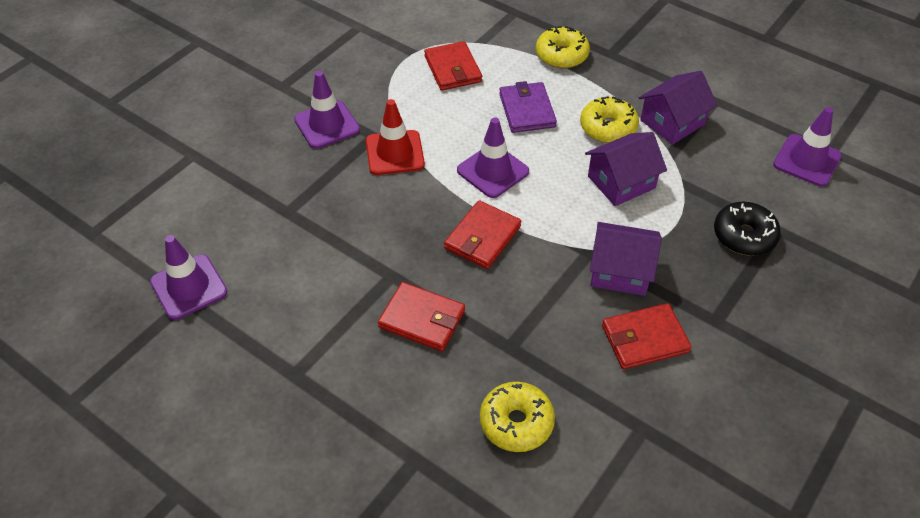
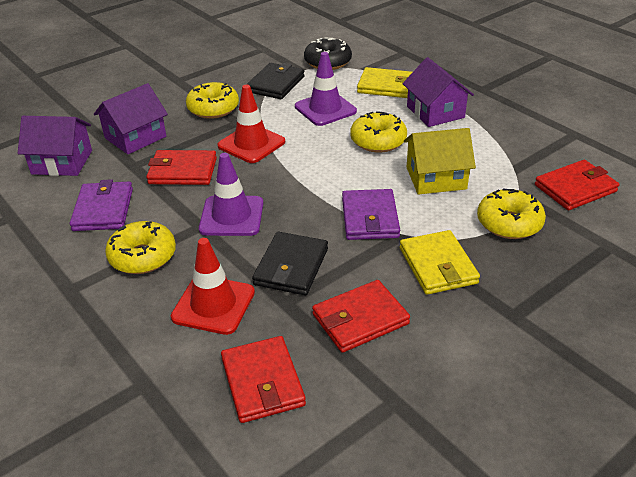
black wallet: 0 -> 2
purple traffic cone: 4 -> 2
purple wallet: 1 -> 2
red traffic cone: 1 -> 2
yellow donut: 3 -> 4
yellow house: 0 -> 1
yellow wallet: 0 -> 2

